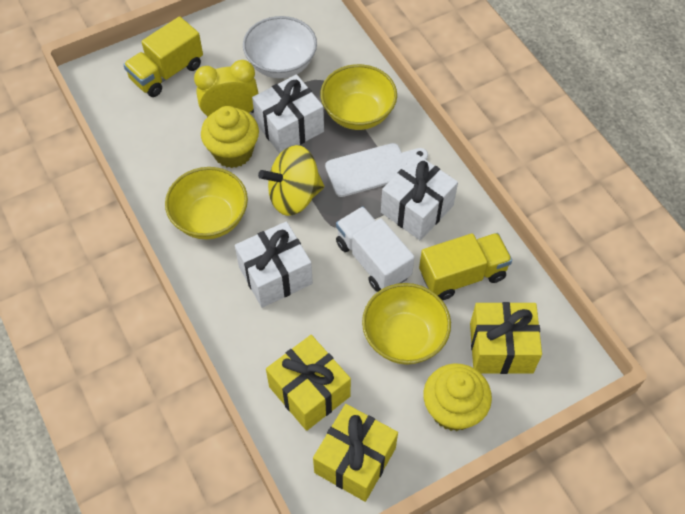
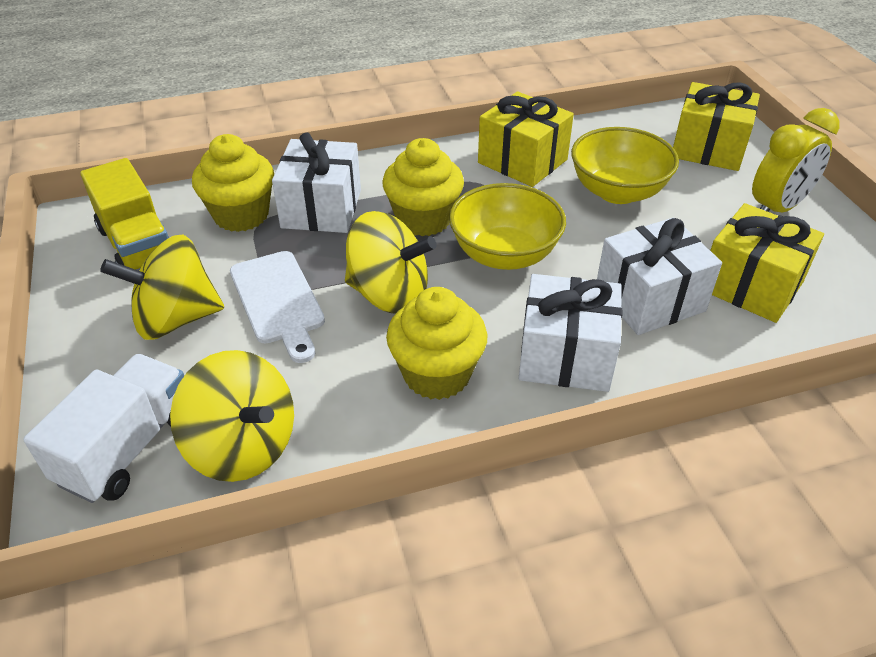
white bowl: 1 -> 0
yellow bowl: 3 -> 2
yellow cupcake: 2 -> 3
yellow spinning top: 1 -> 3
yellow truck: 2 -> 1

